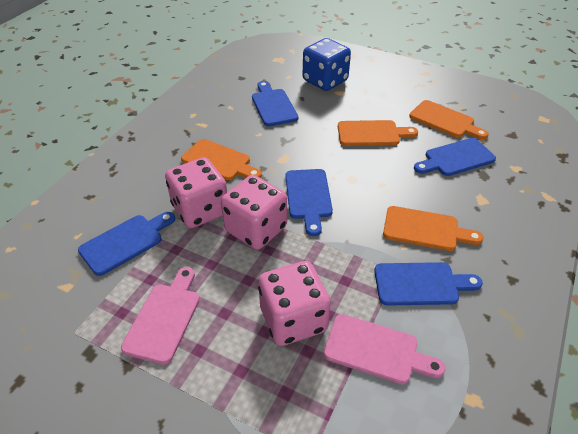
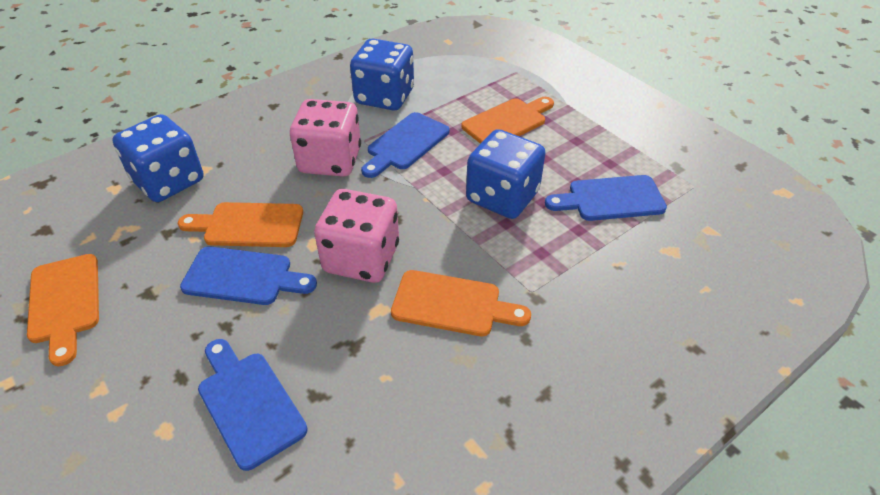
blue cutting board: 5 -> 4
blue dice: 1 -> 3
pink cutting board: 2 -> 0
pink dice: 3 -> 2

